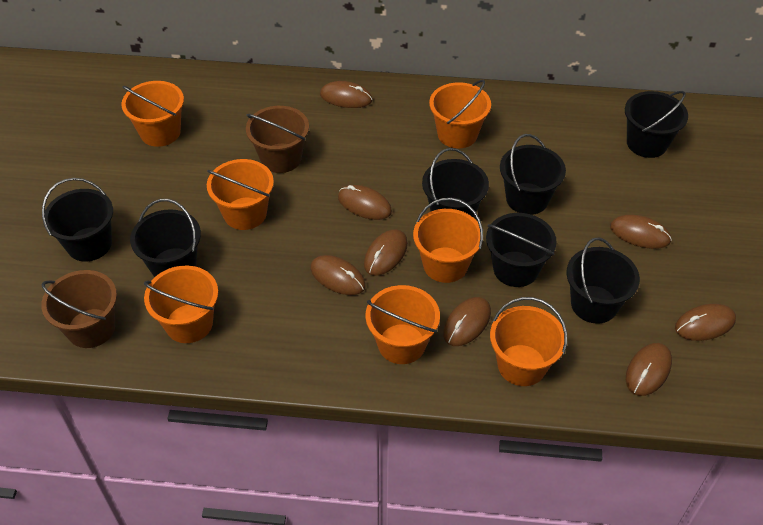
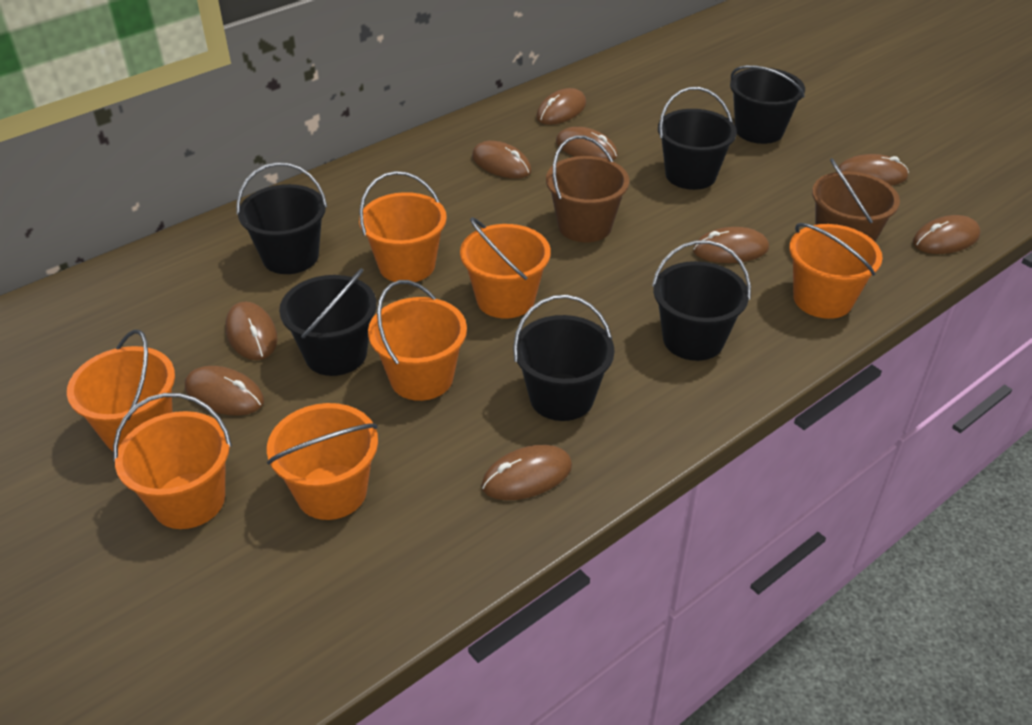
black bucket: 7 -> 6
brown mouse: 8 -> 9

